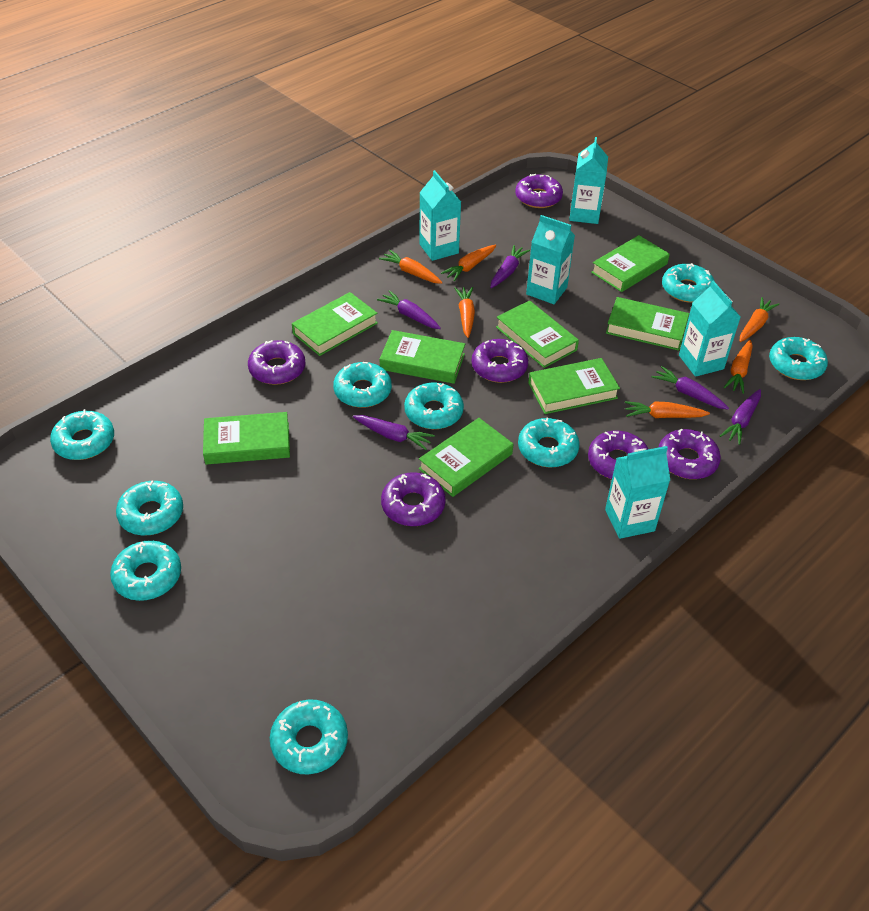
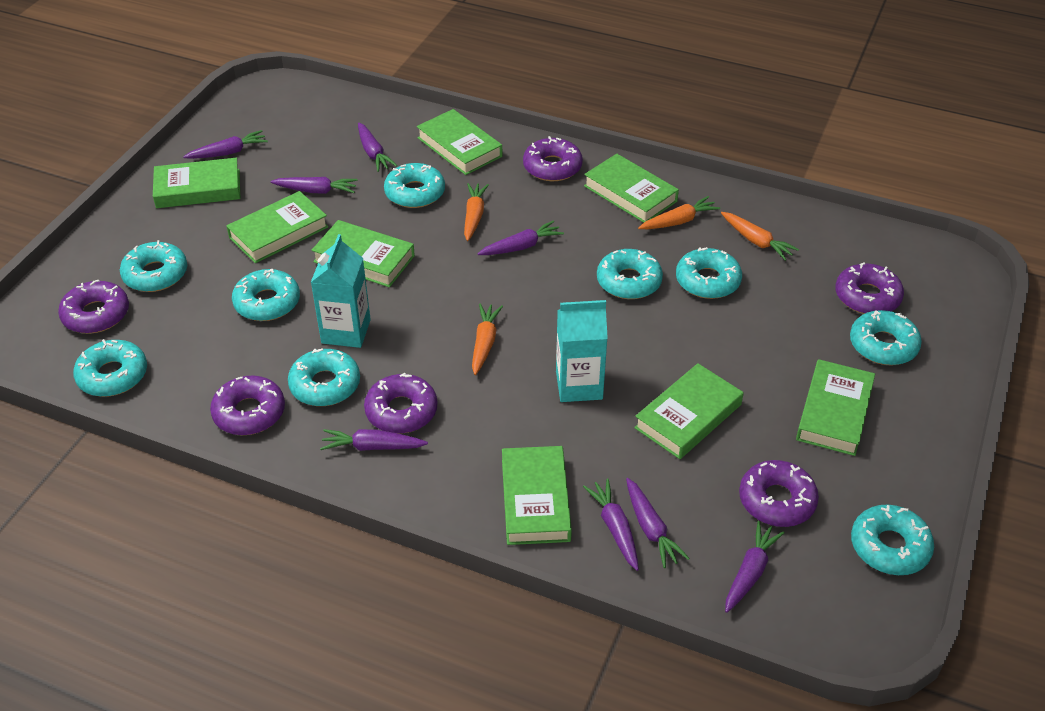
orange carrot: 6 -> 4
purple carrot: 5 -> 8
turquoise carton: 5 -> 2

